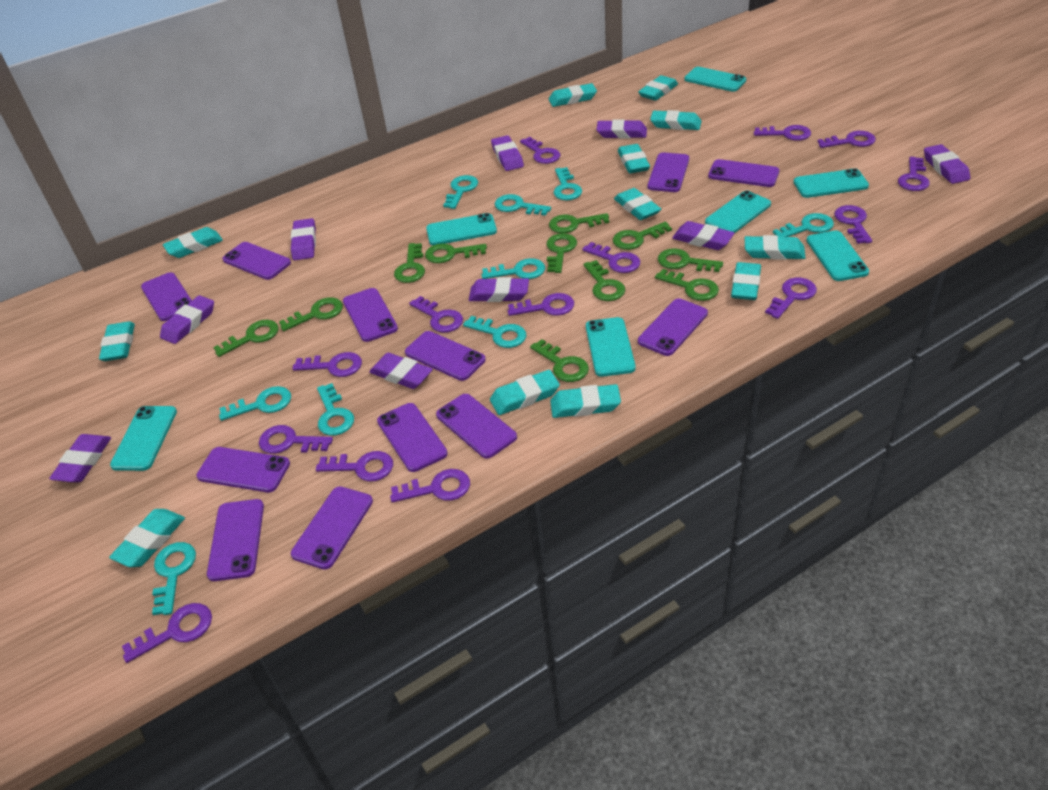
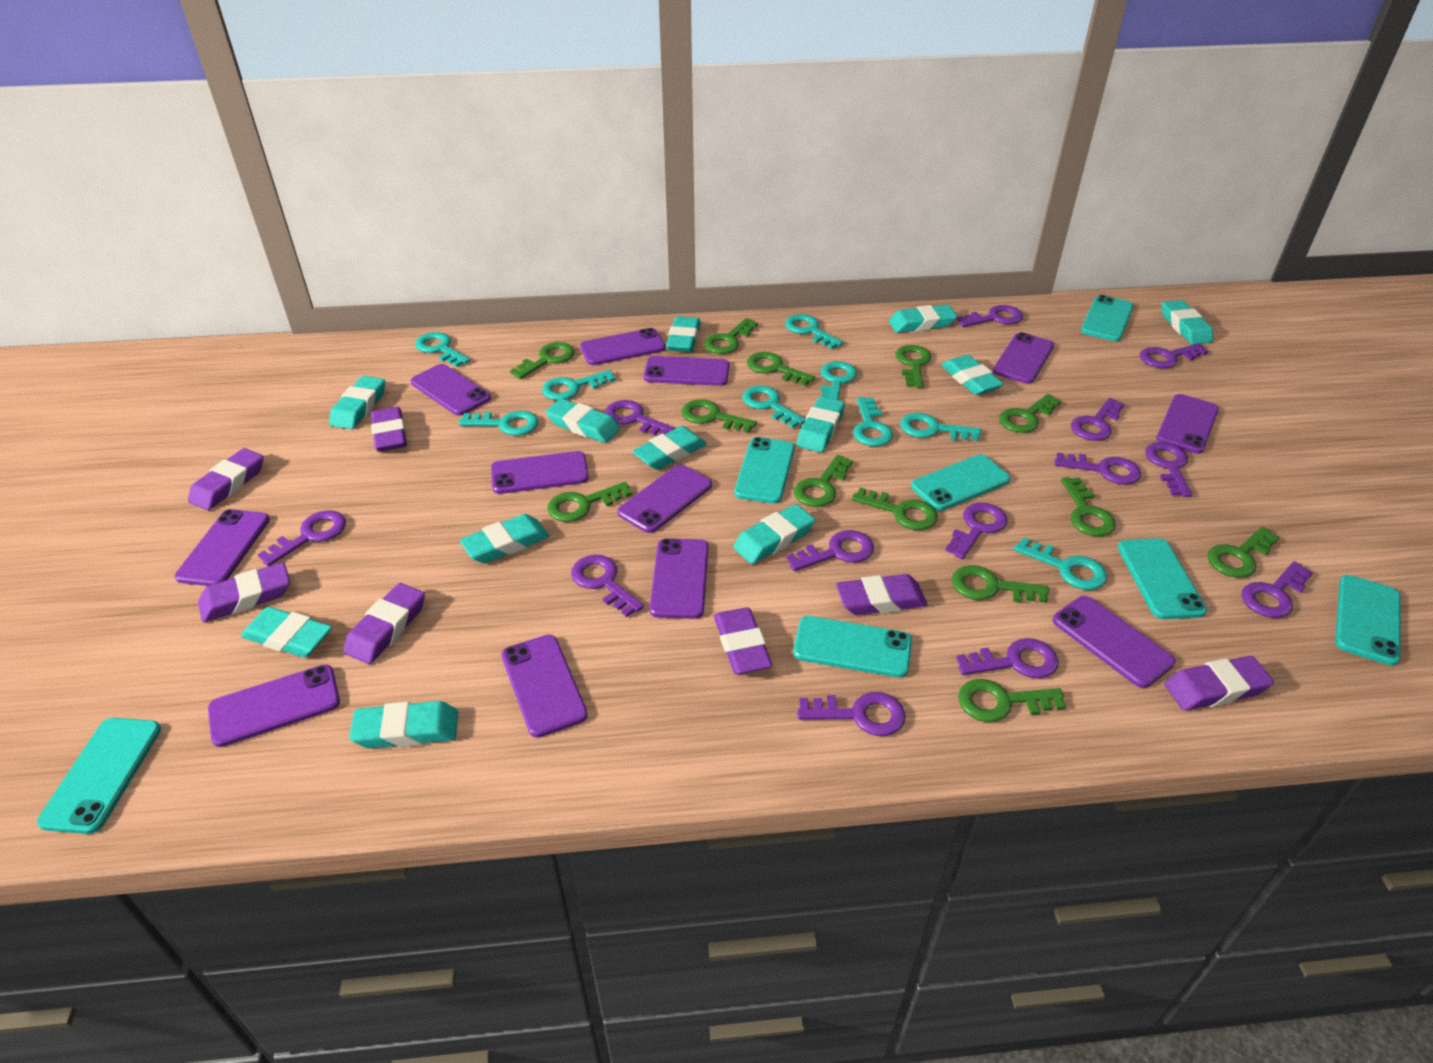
green key: 11 -> 13
purple eraser: 9 -> 7
purple key: 14 -> 13

